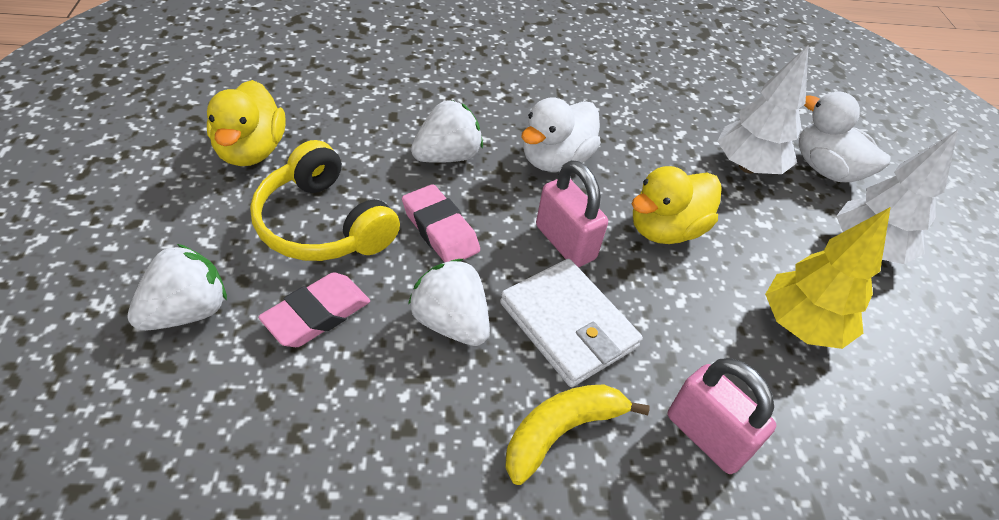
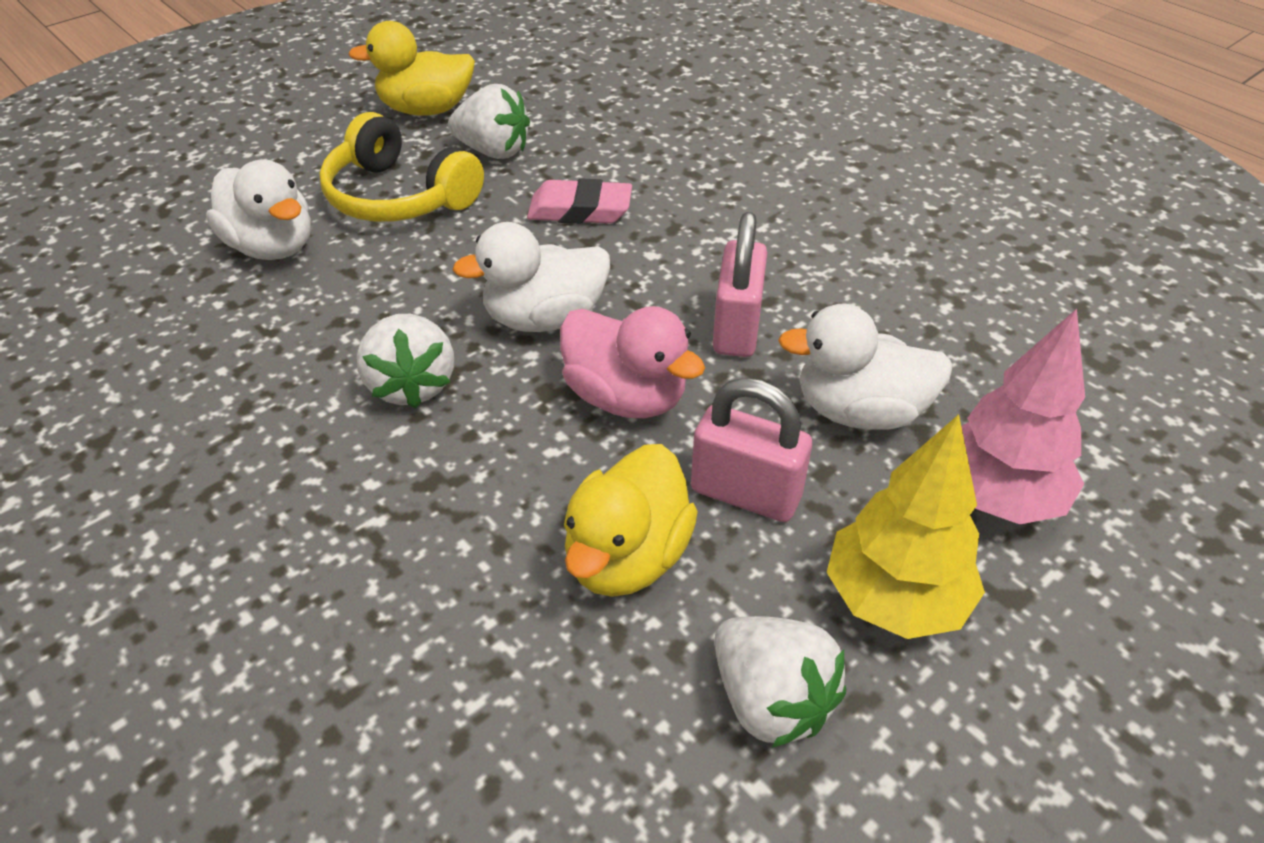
pink duck: 0 -> 1
pink eraser: 2 -> 1
pink tree: 0 -> 1
white duck: 2 -> 3
white tree: 2 -> 0
white wallet: 1 -> 0
yellow banana: 1 -> 0

